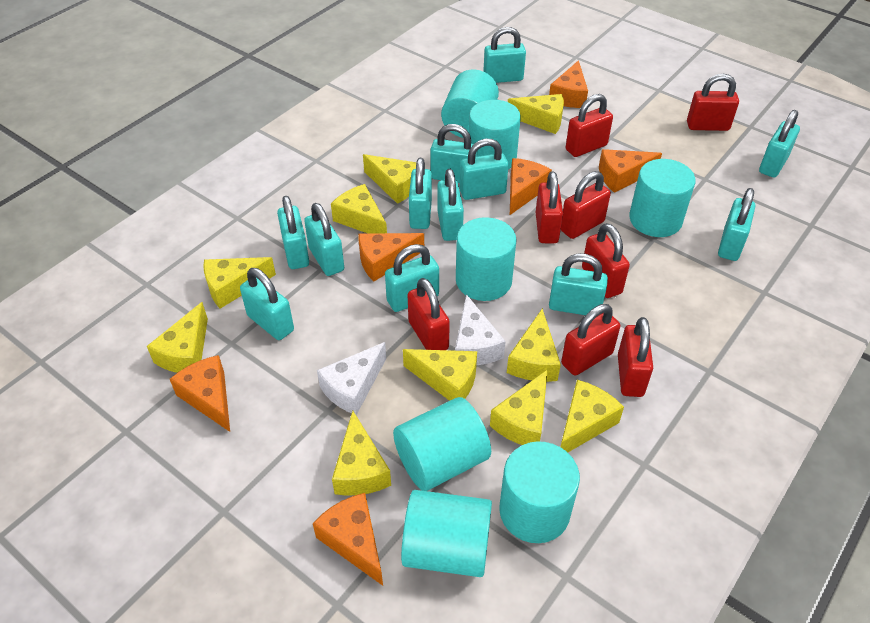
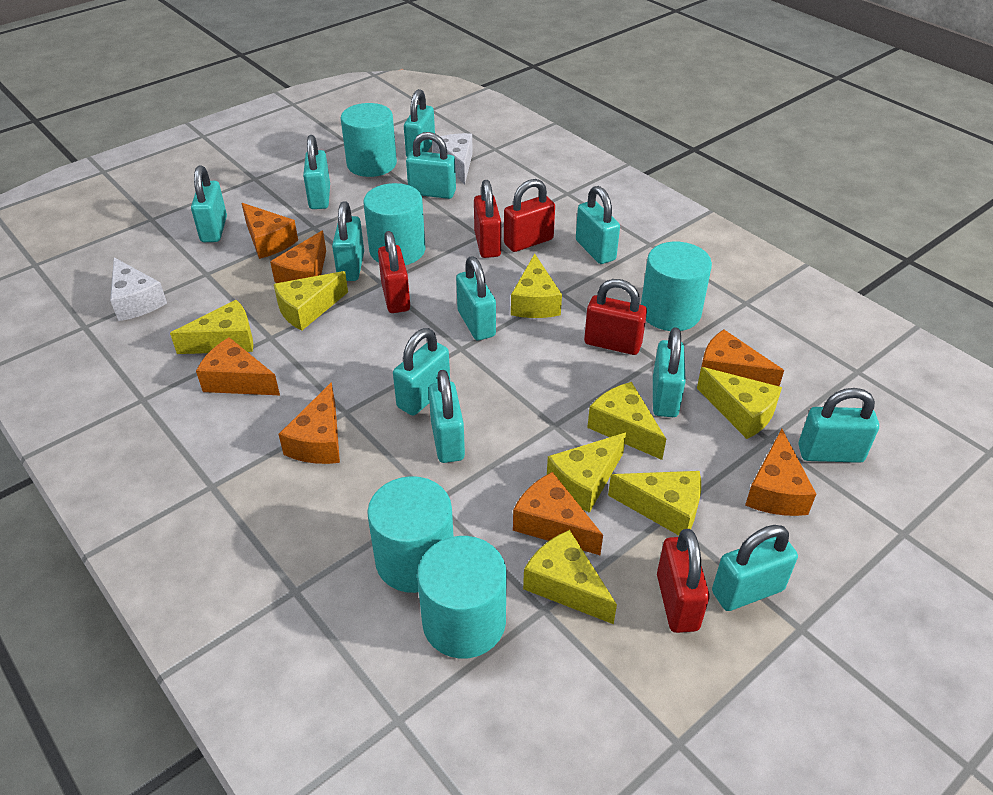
orange cheese: 6 -> 7
red padlock: 8 -> 5
turquoise cylinder: 7 -> 5
yellow cheese: 10 -> 8

